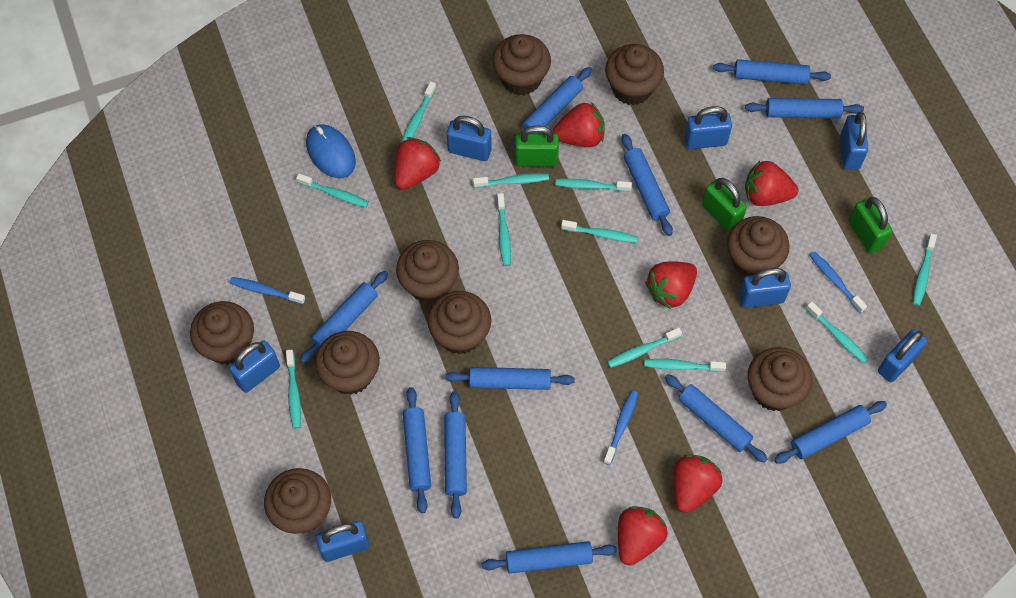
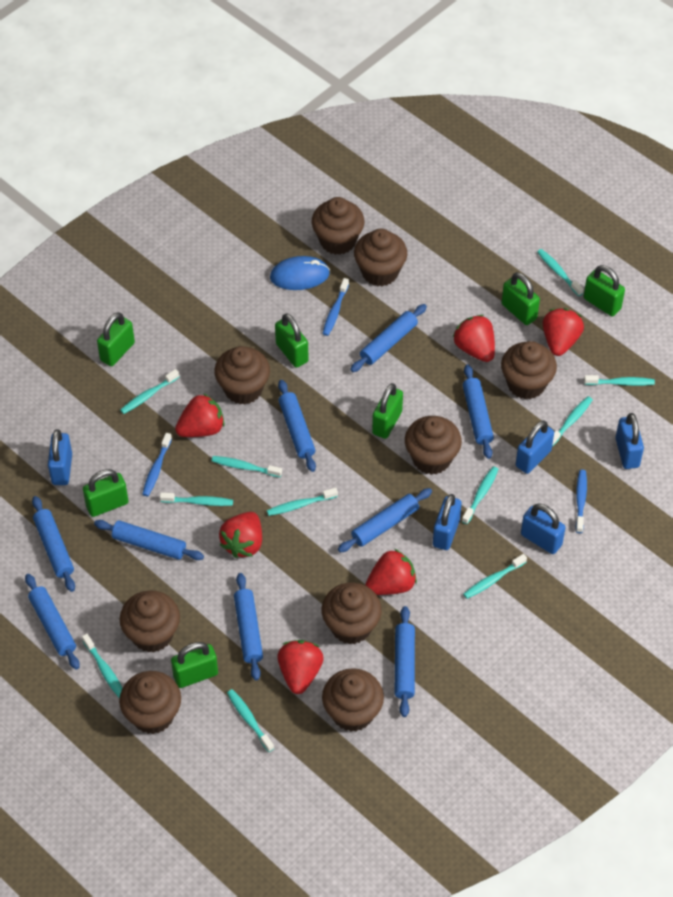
blue padlock: 7 -> 5
blue rolling pin: 11 -> 9
green padlock: 3 -> 7

